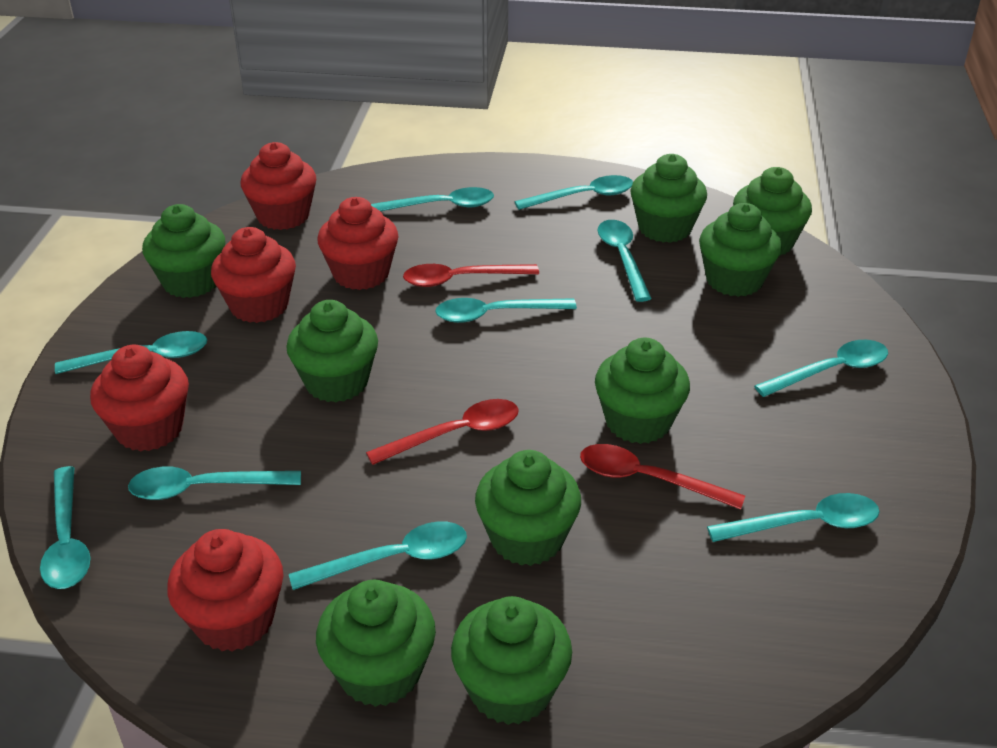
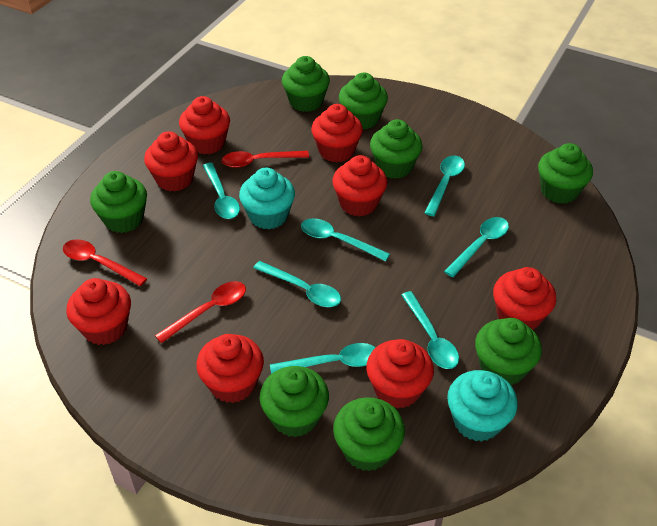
green cupcake: 9 -> 8
red cupcake: 5 -> 8
turquoise cupcake: 0 -> 2
turquoise spoon: 10 -> 7

